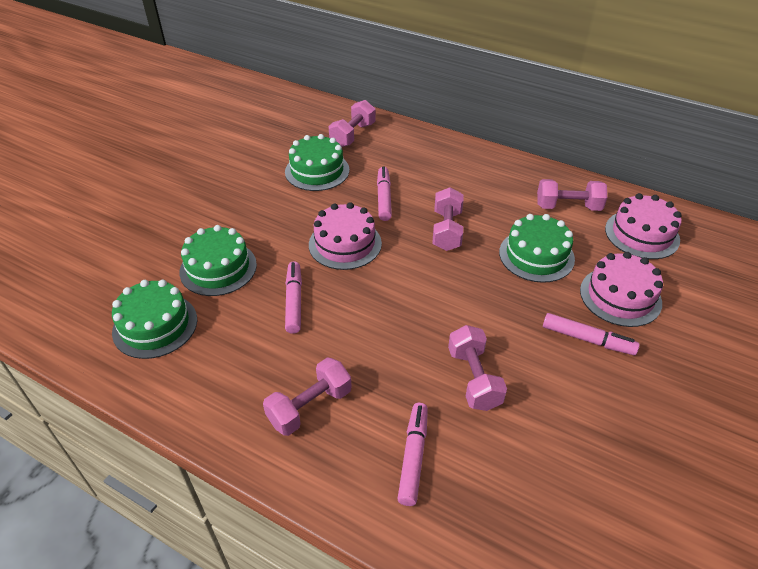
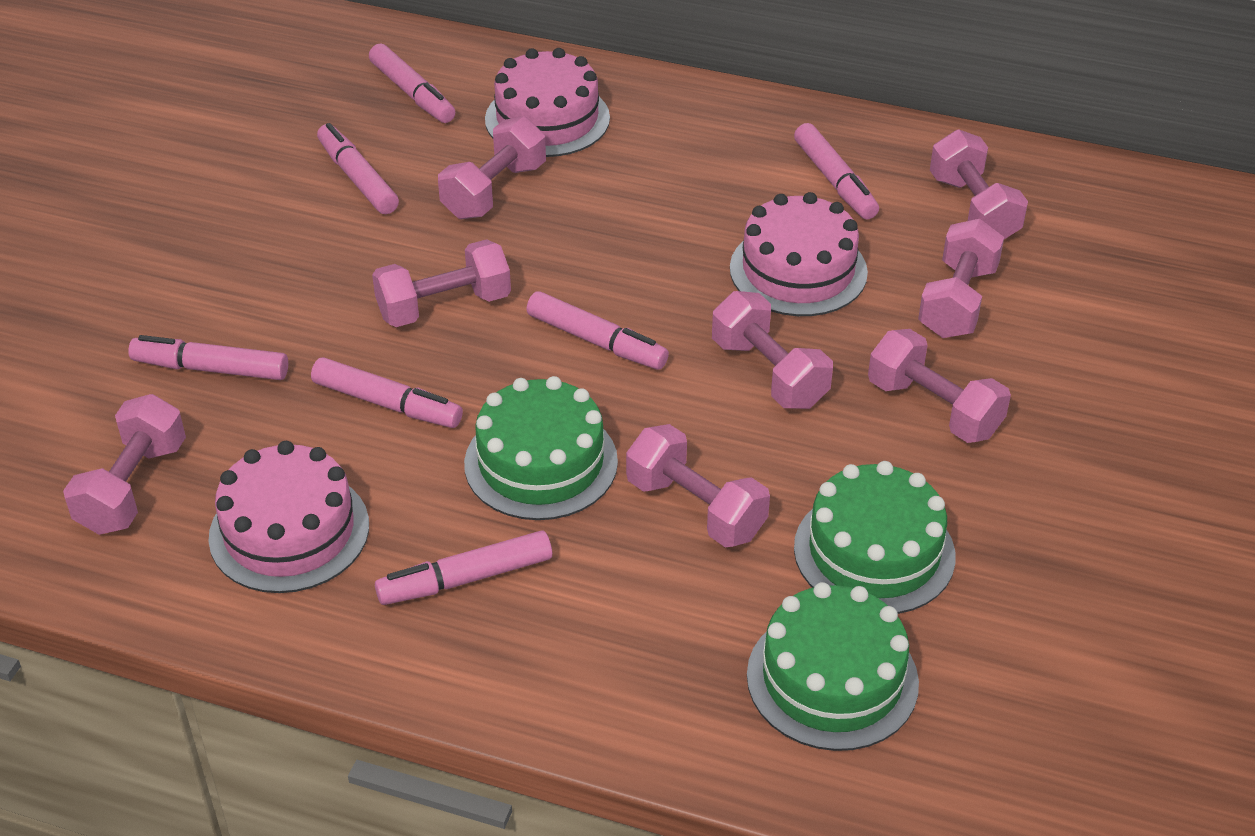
green cake: 4 -> 3
pink dumbbell: 5 -> 8
pink marker: 4 -> 7

